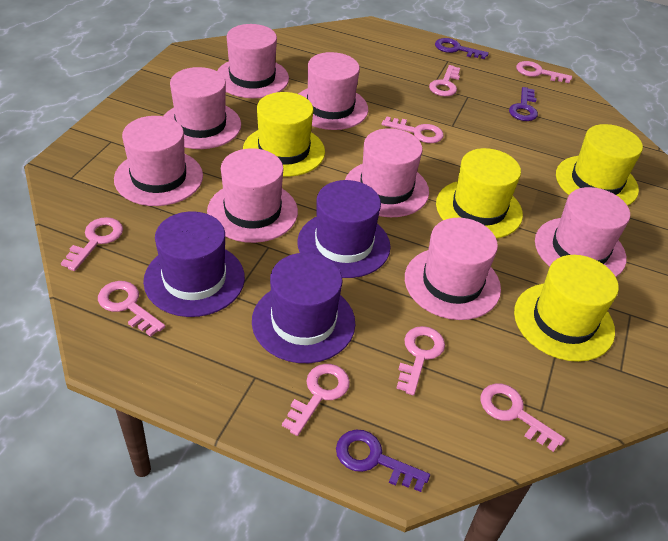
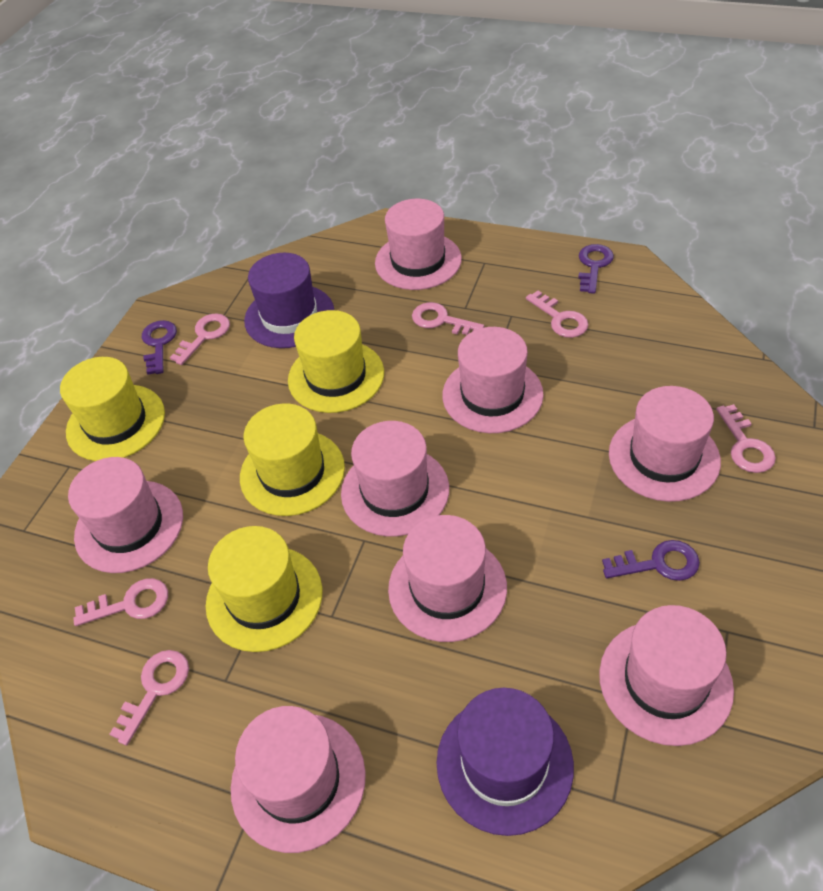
pink key: 8 -> 6
purple hat: 3 -> 2

